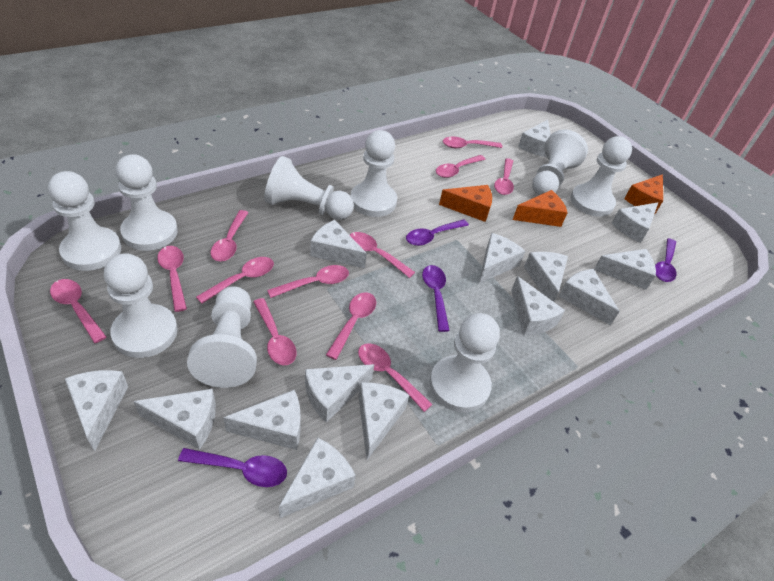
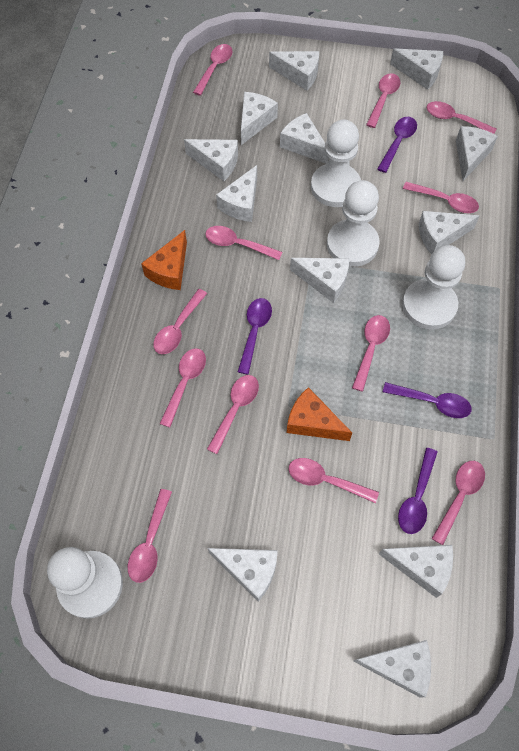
orange cheese: 3 -> 2
white cheese: 14 -> 12
white pawn: 9 -> 4

